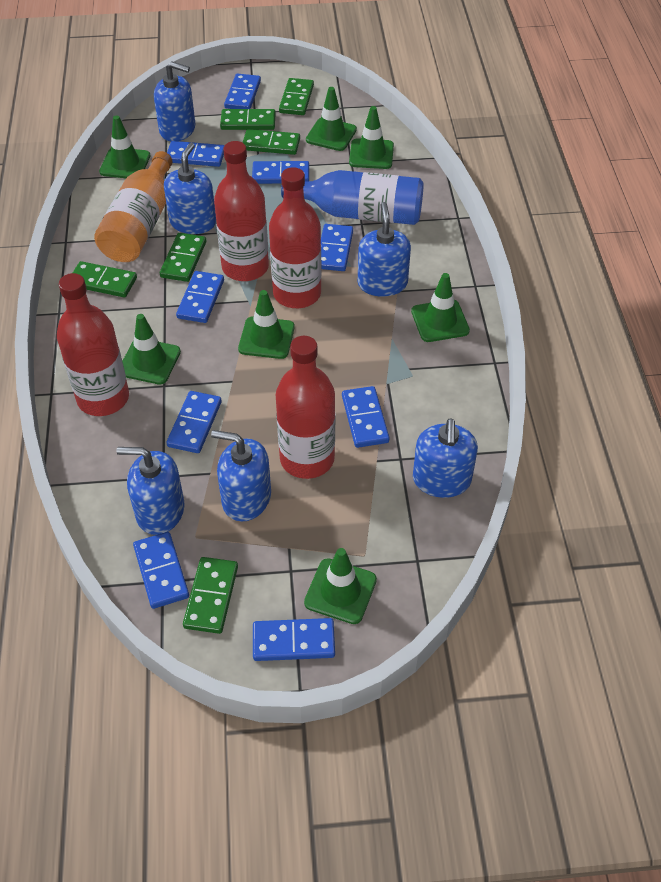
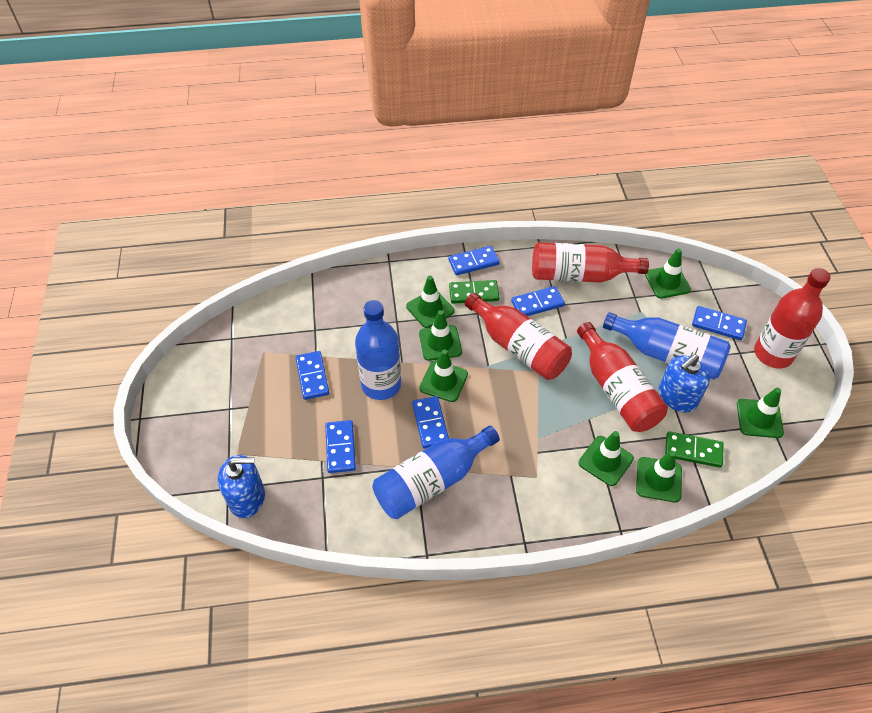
blue bottle: 1 -> 3
blue domino: 9 -> 6
blue soap dispenser: 6 -> 2
green domino: 6 -> 2
orange bottle: 1 -> 0

